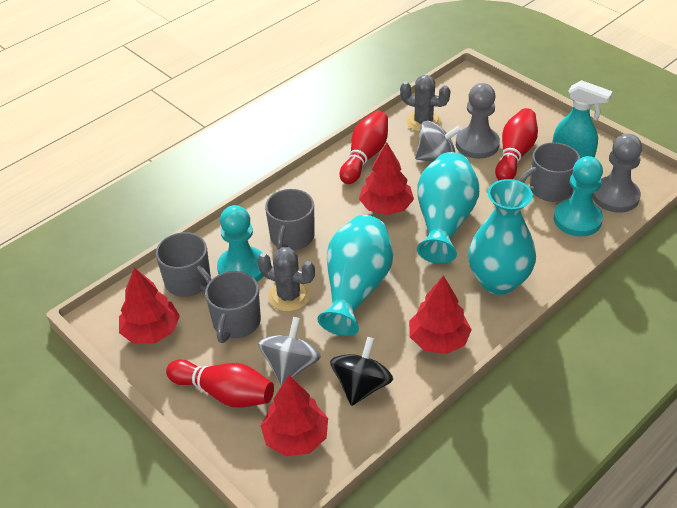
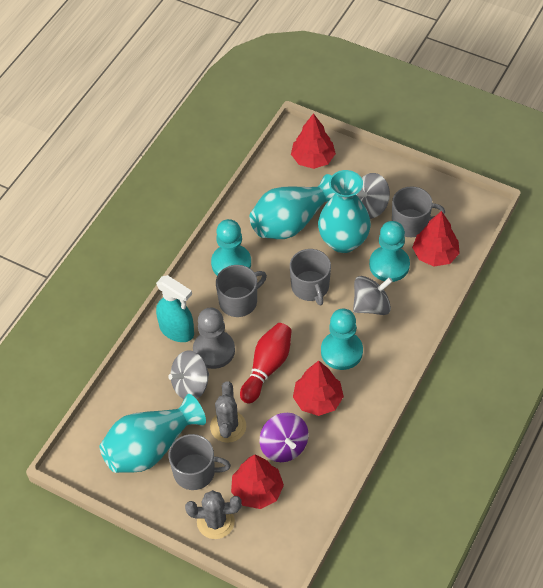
black spinning top: 1 -> 0
grey pawn: 2 -> 1
grey spinning top: 2 -> 3
purple spinning top: 0 -> 1
red bowling pin: 3 -> 1
turquoise pawn: 2 -> 3

